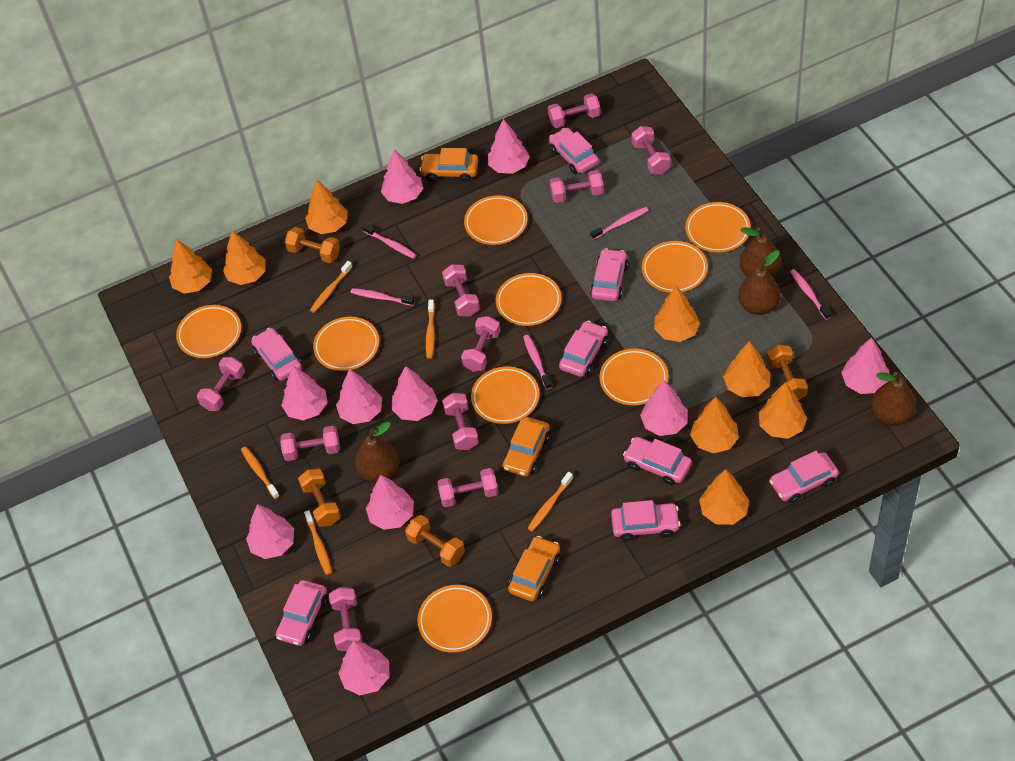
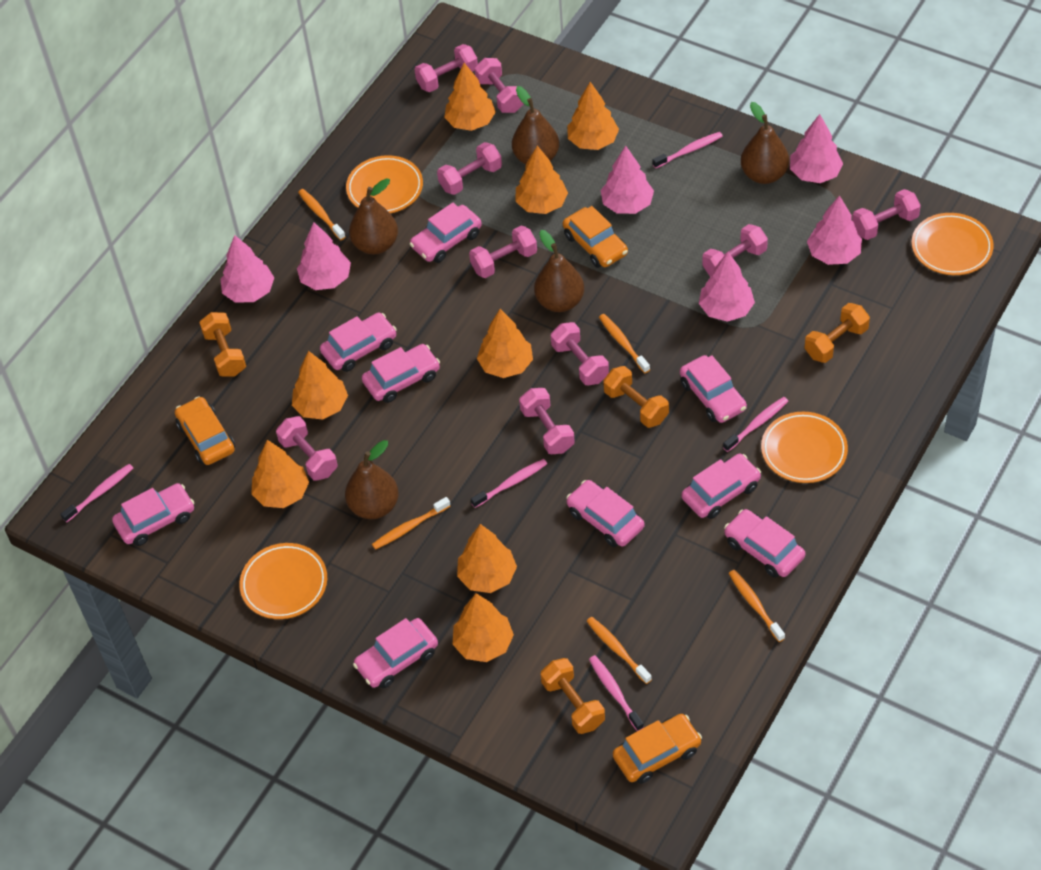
brown pear: 4 -> 5
orange plate: 9 -> 4
pink car: 8 -> 9
pink dumbbell: 10 -> 9
pink tree: 10 -> 6

